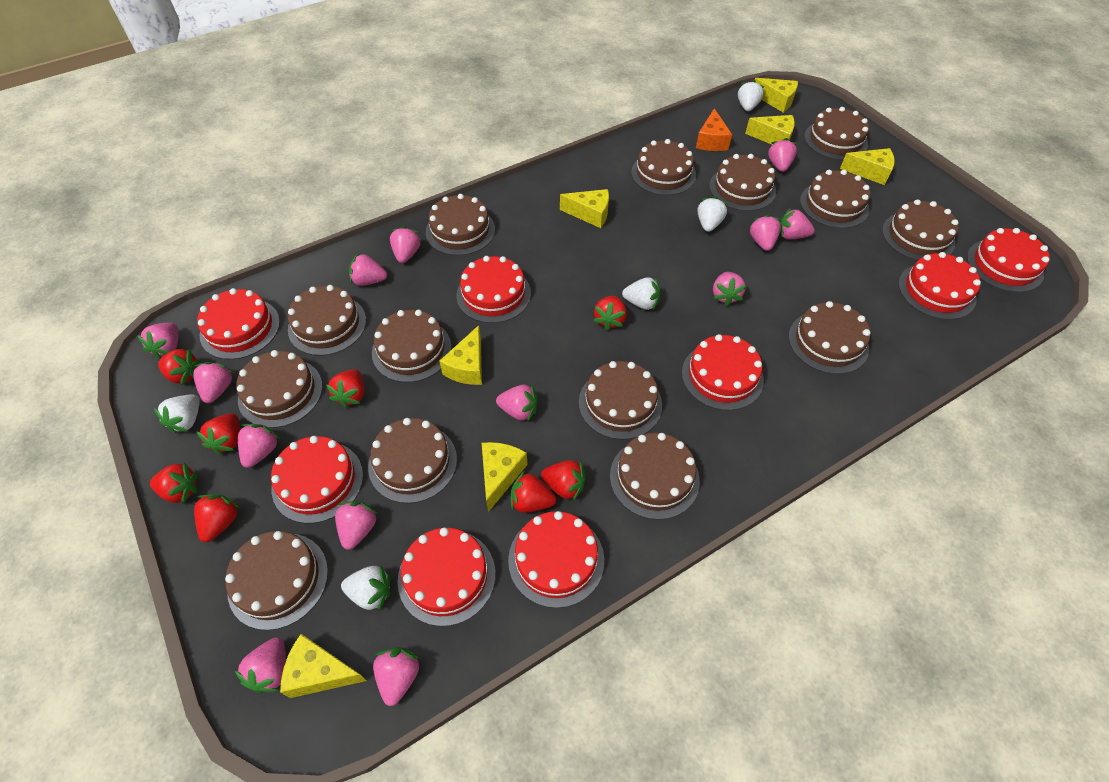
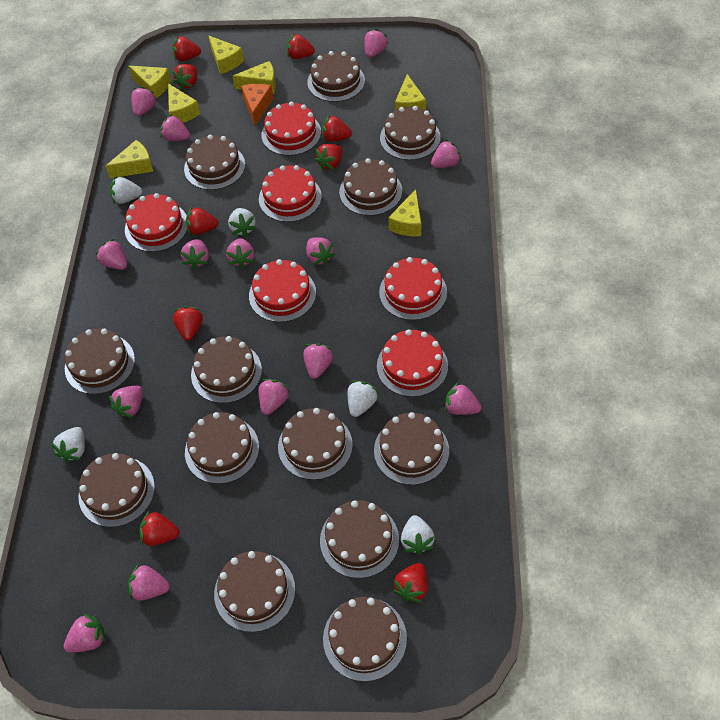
brown cake: 14 -> 13
pink strawberry: 13 -> 14
red cake: 8 -> 6
red strawberry: 8 -> 9

